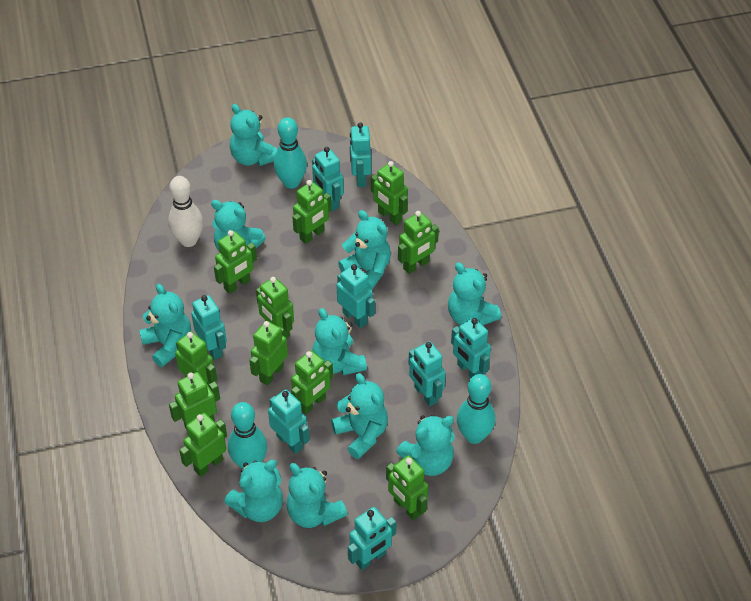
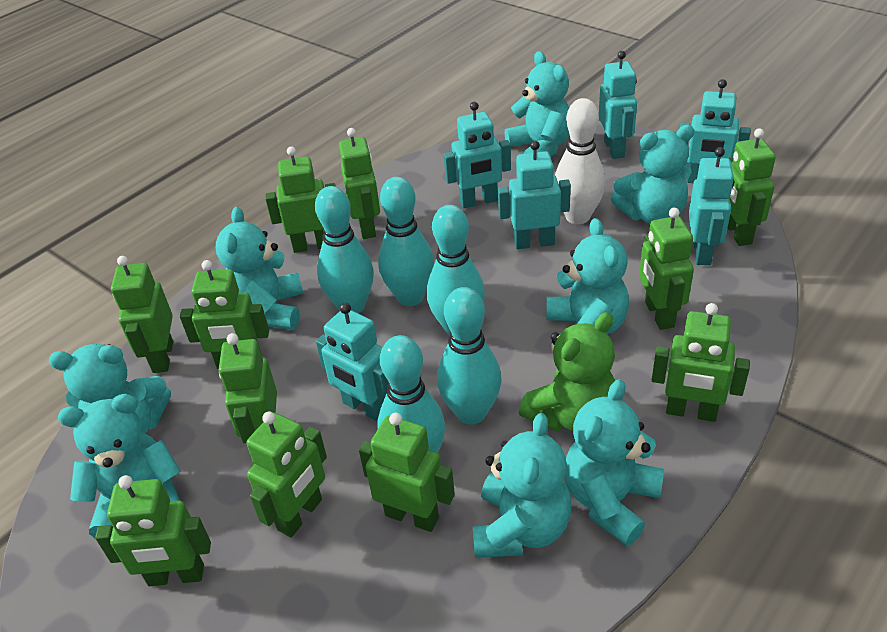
green teddy bear: 0 -> 1
turquoise bowling pin: 3 -> 5
turquoise robot: 8 -> 6
turquoise teddy bear: 10 -> 8

